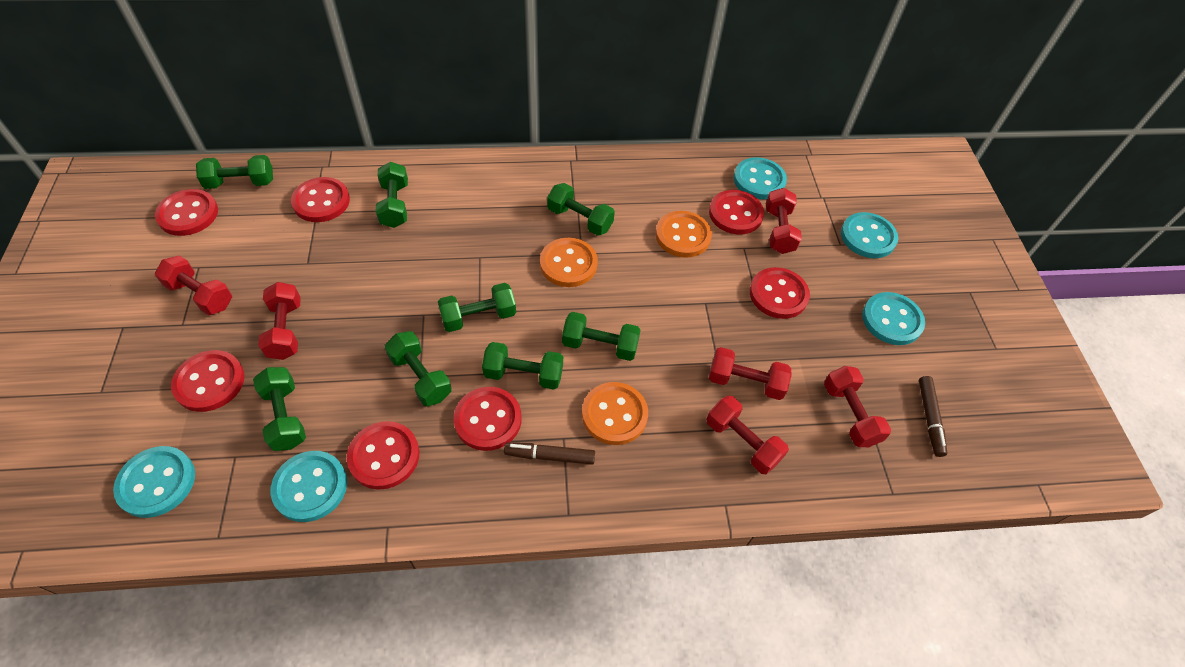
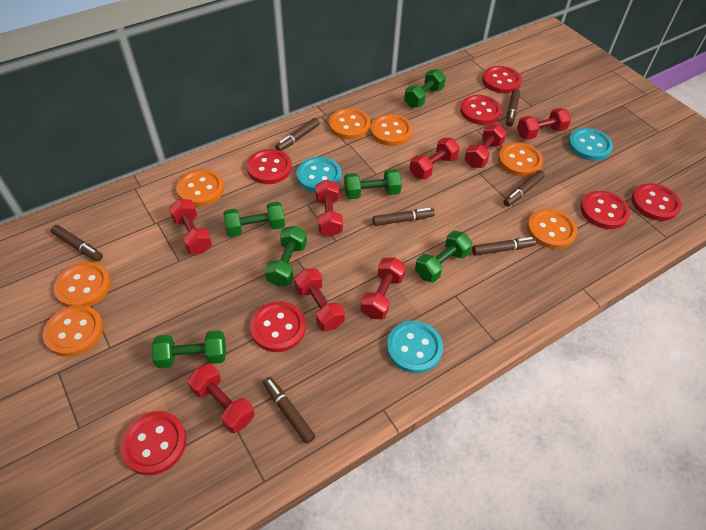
brown marker: 2 -> 7
green dumbbell: 8 -> 6
orange button: 3 -> 7
red dumbbell: 6 -> 8
turquoise button: 5 -> 3

